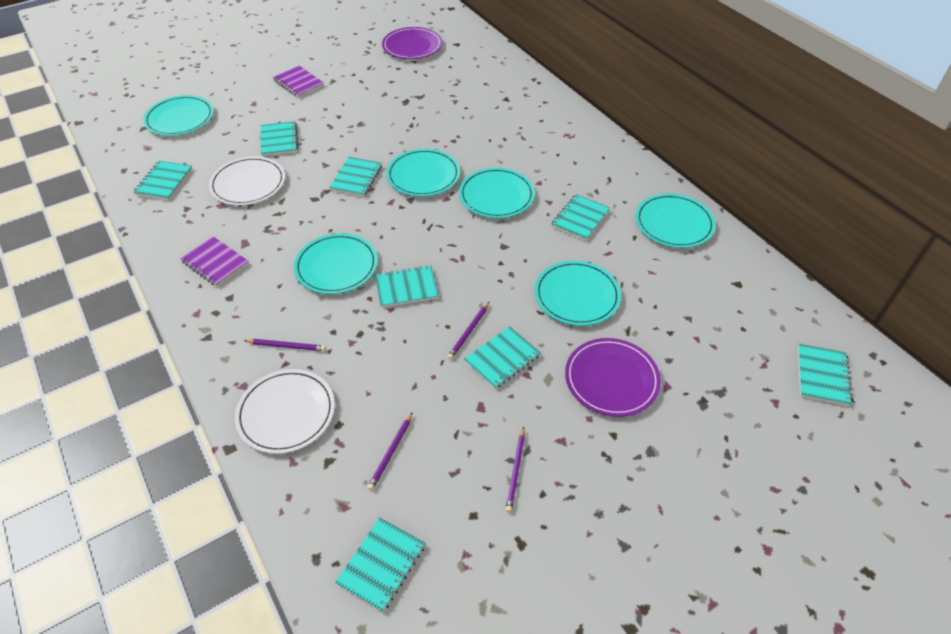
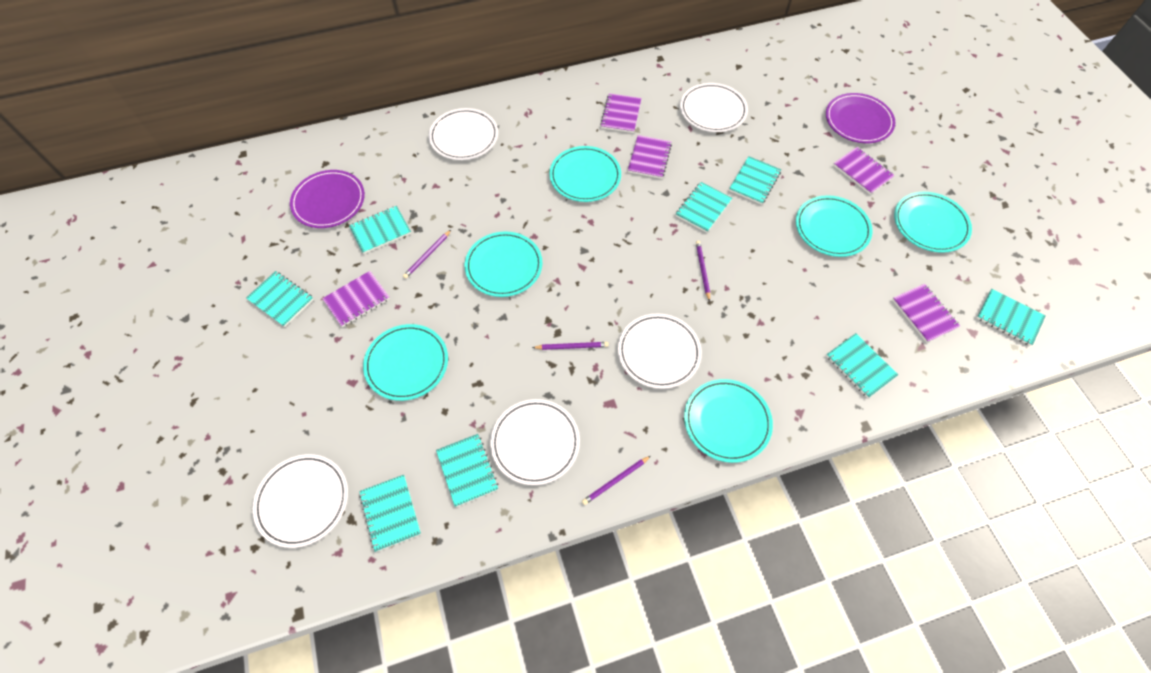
purple notebook: 2 -> 5
white plate: 2 -> 5

